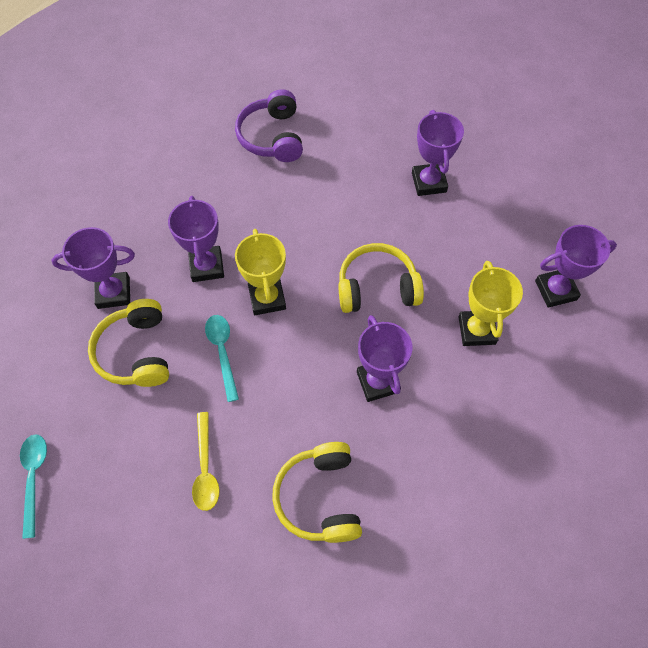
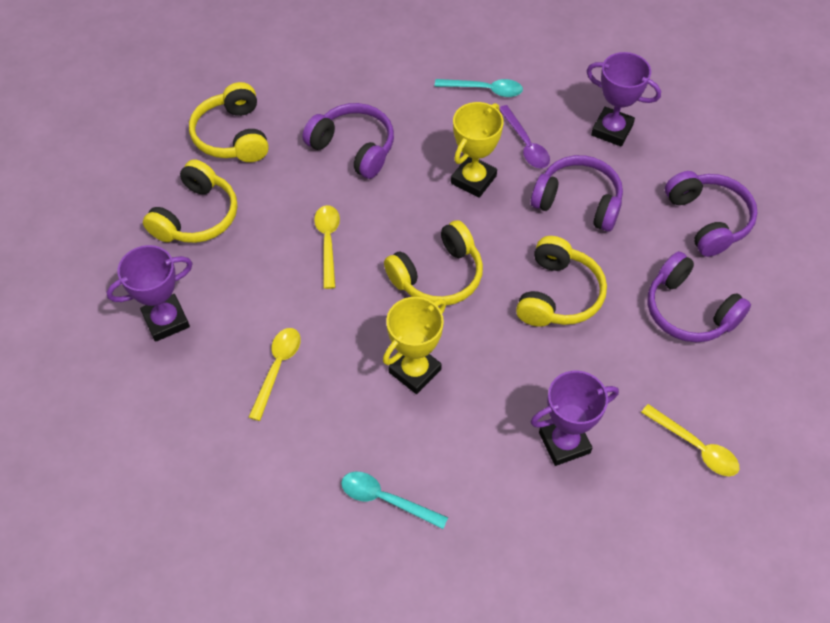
purple headphones: 1 -> 4
purple spoon: 0 -> 1
purple trophy: 5 -> 3
yellow headphones: 3 -> 4
yellow spoon: 1 -> 3

